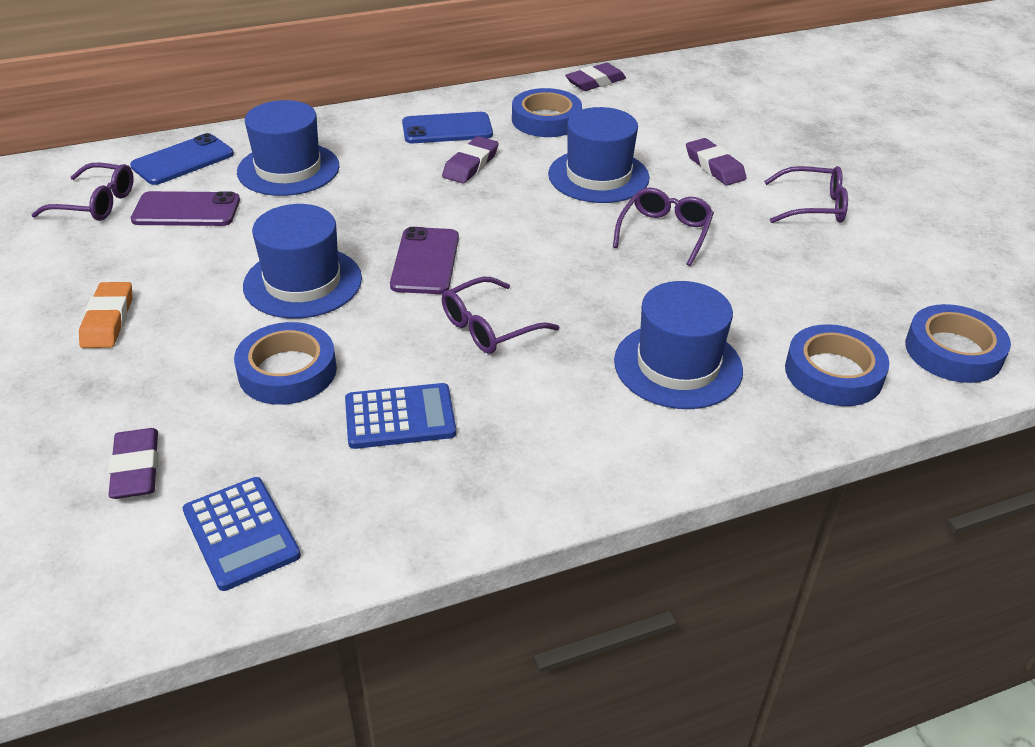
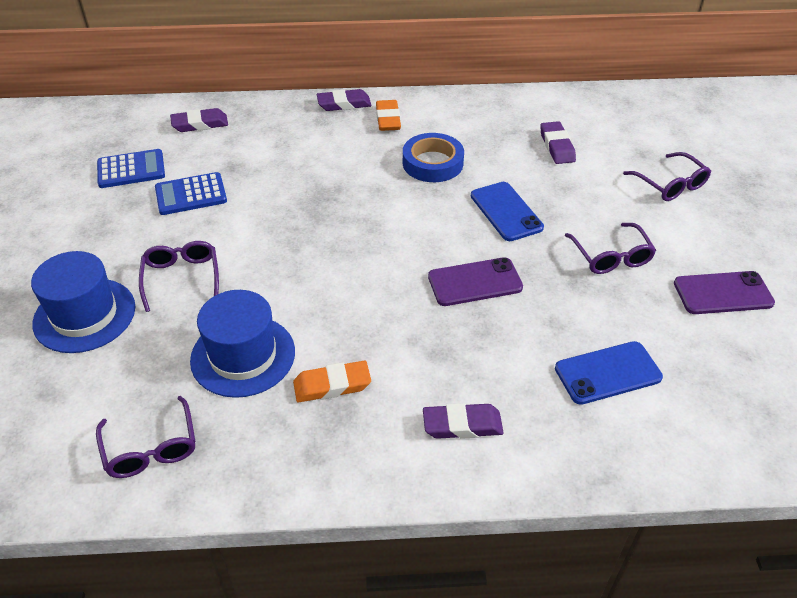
blue hat: 4 -> 2
blue tape: 4 -> 1
orange eraser: 1 -> 2

